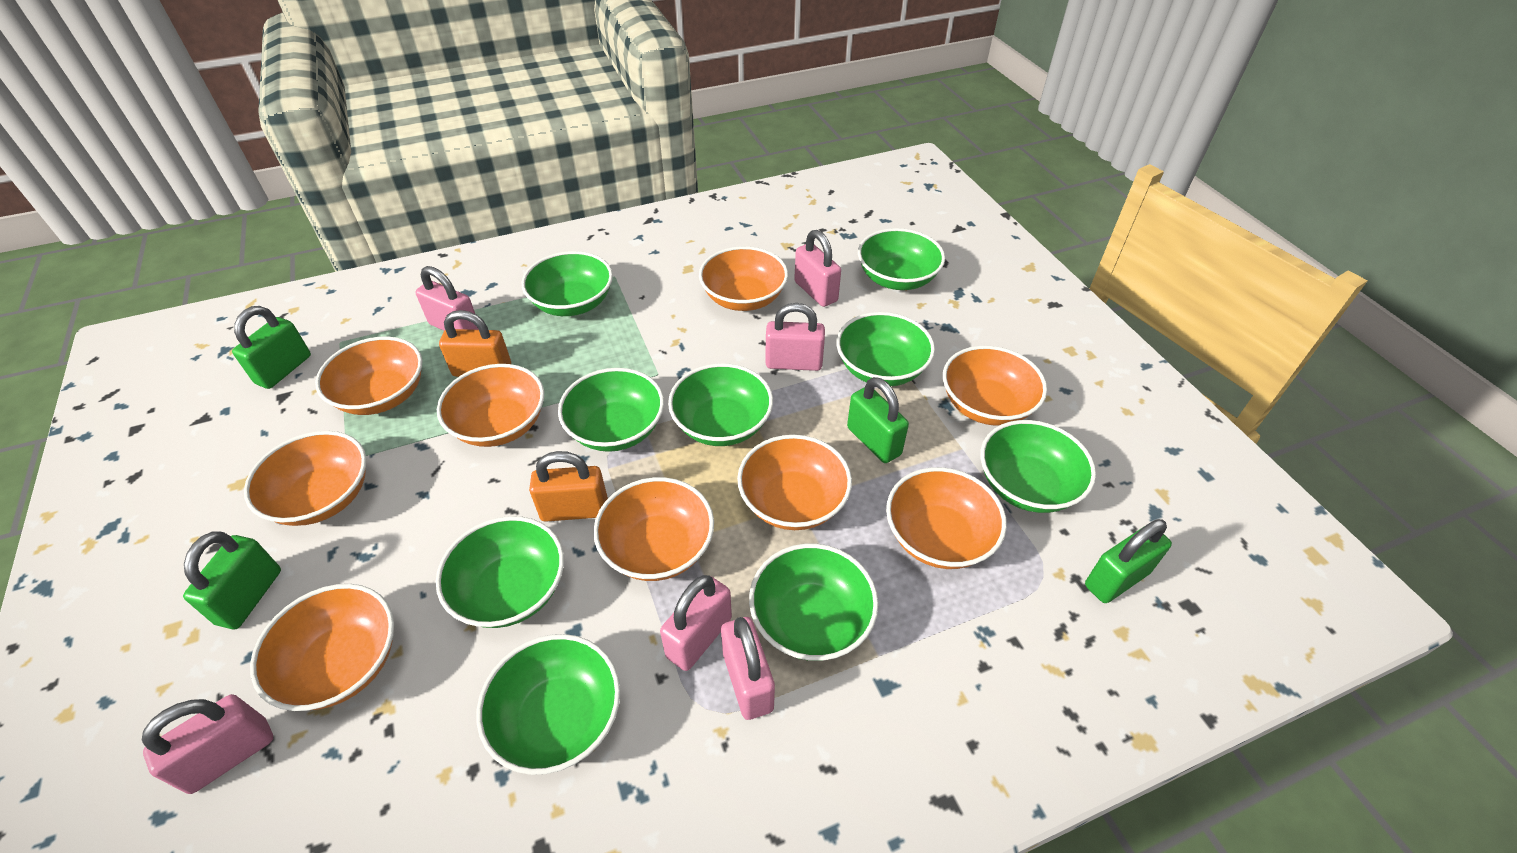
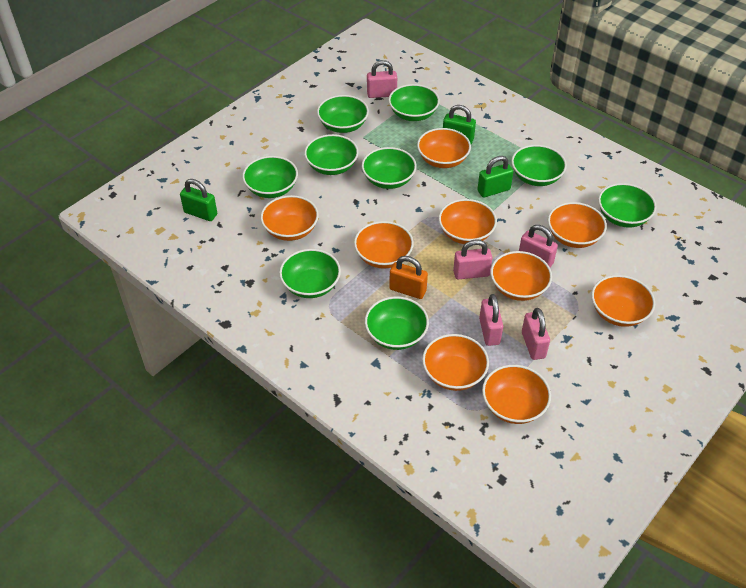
green padlock: 4 -> 3
orange padlock: 2 -> 1
pink padlock: 6 -> 5

